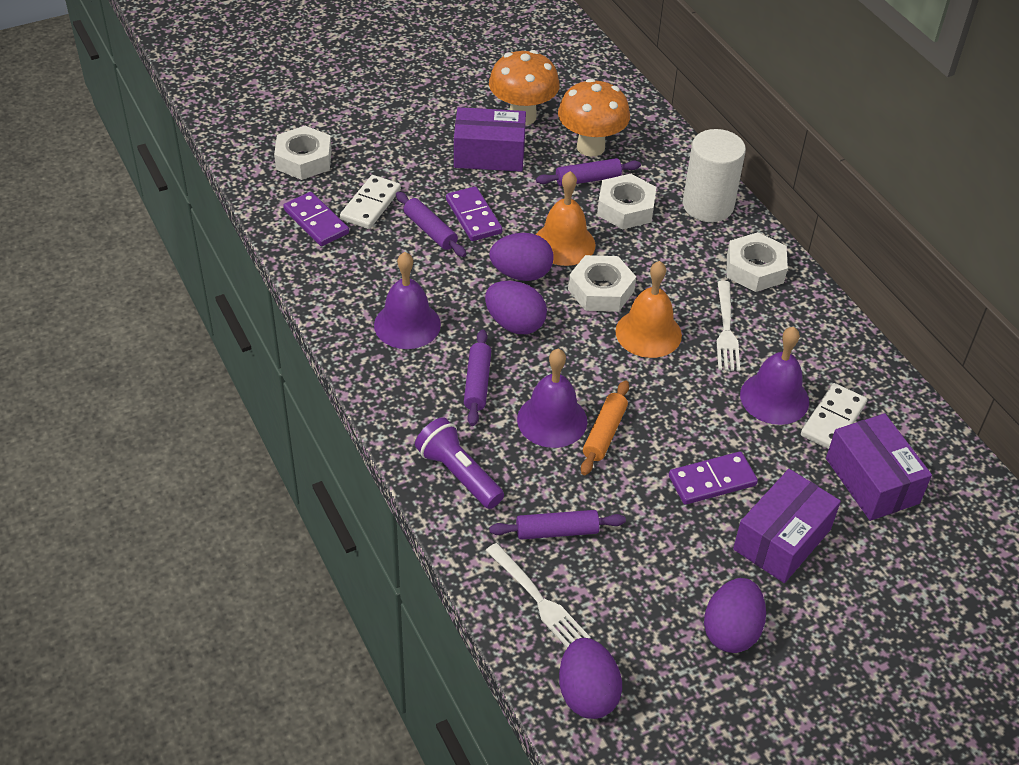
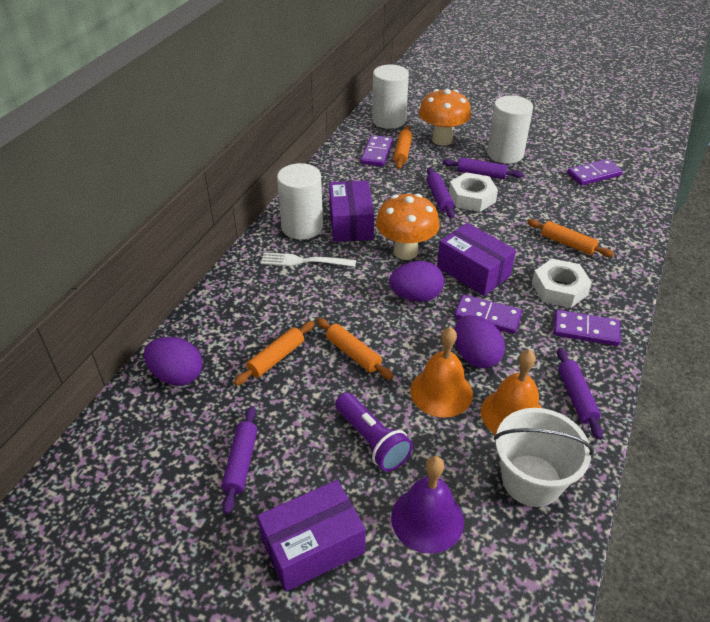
orange rolling pin: 1 -> 4
purple bell: 3 -> 1
purple domino: 3 -> 4
purple egg: 4 -> 3
white bucket: 0 -> 1
white cylinder: 1 -> 3
white domino: 2 -> 0
white fork: 2 -> 1
white nut: 4 -> 2

